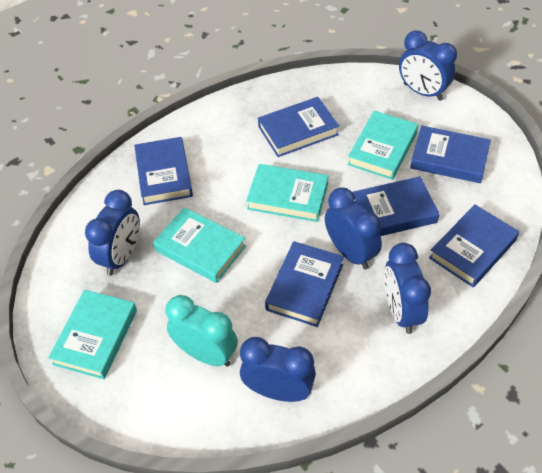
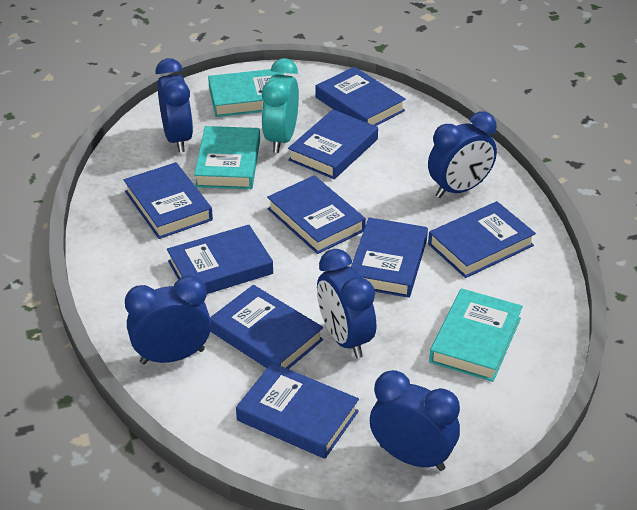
blue book: 6 -> 9
turquoise book: 4 -> 3

